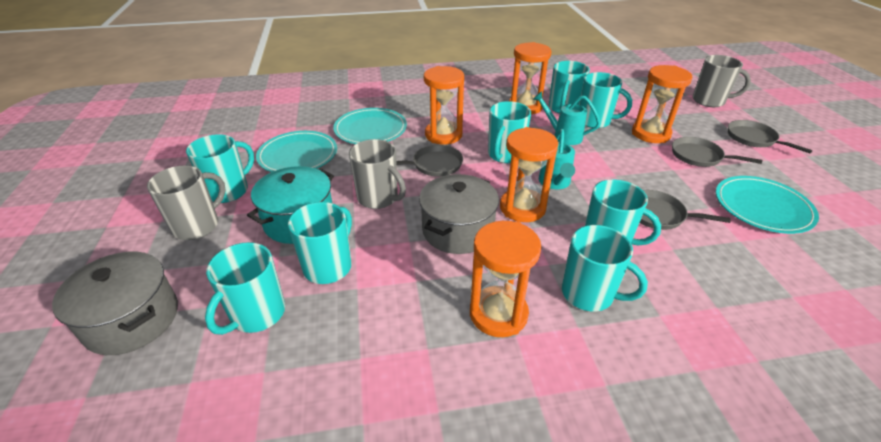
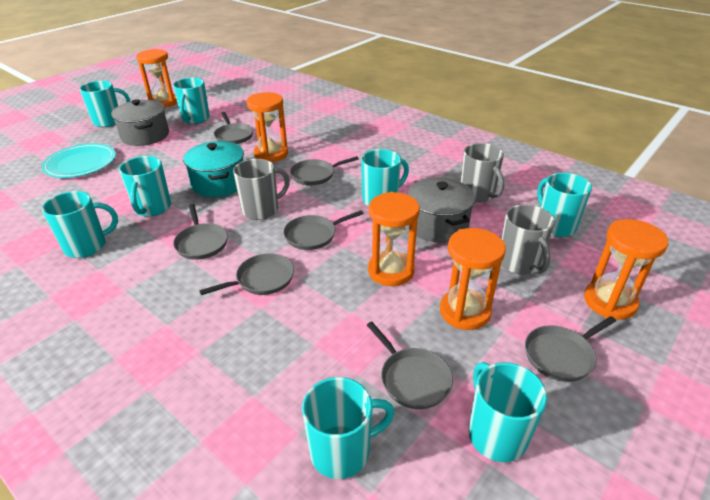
grey pan: 4 -> 7
turquoise plate: 3 -> 1
turquoise watering can: 2 -> 0

